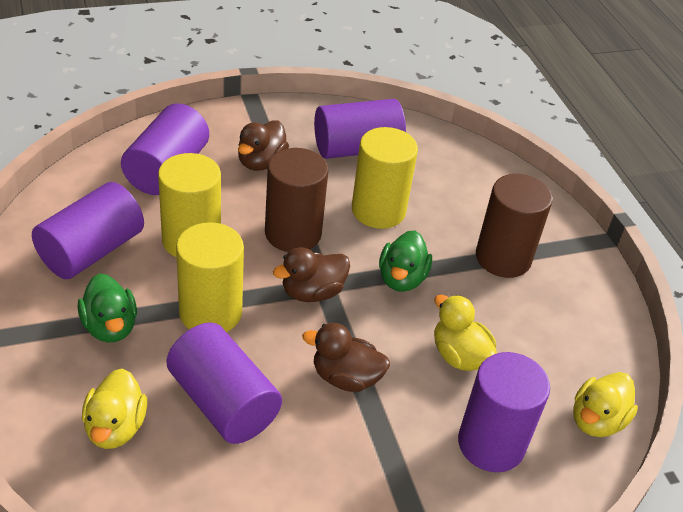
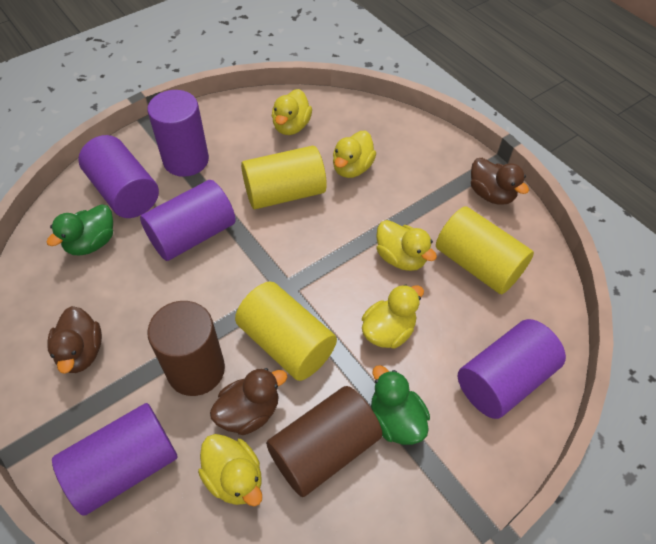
yellow duck: 3 -> 5

